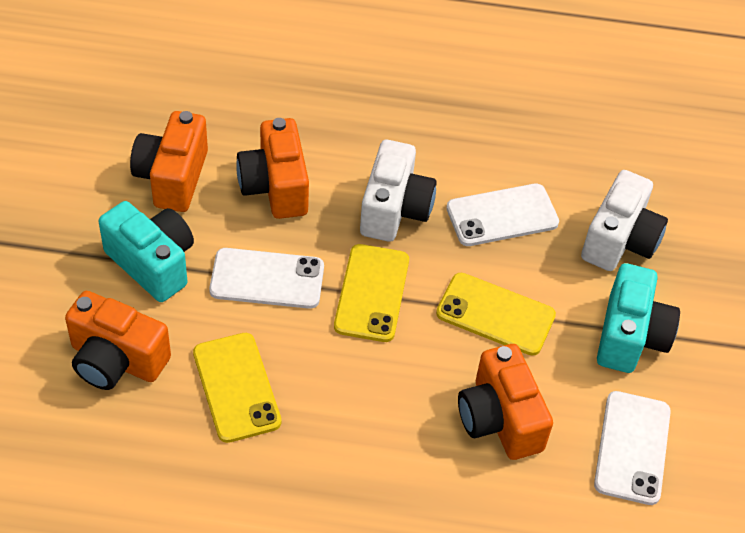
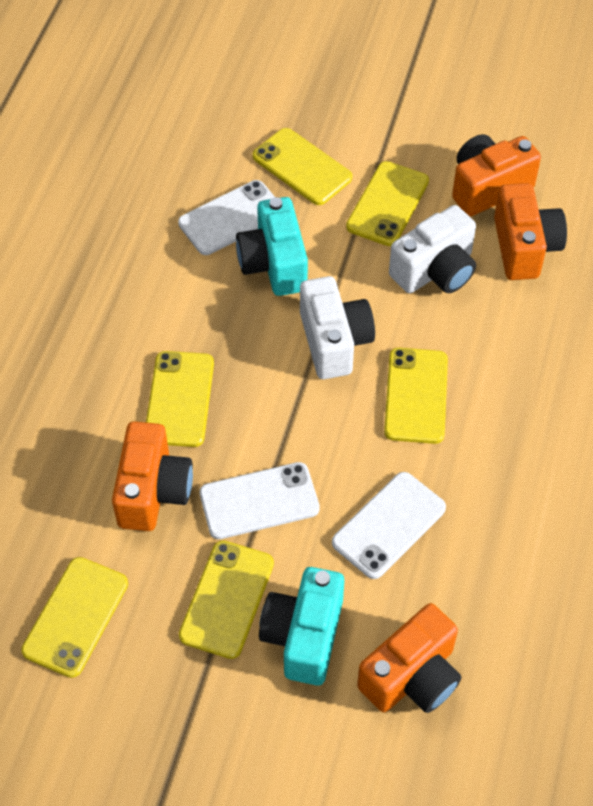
yellow phone: 3 -> 6

